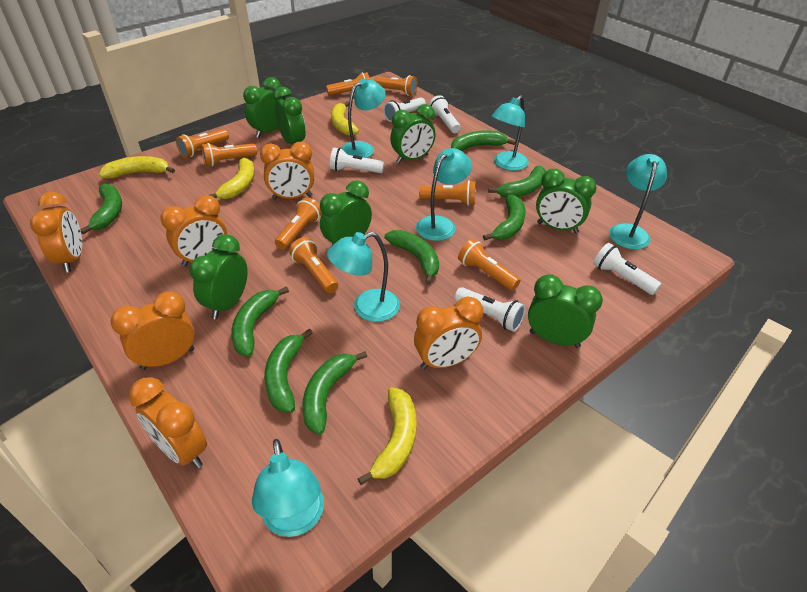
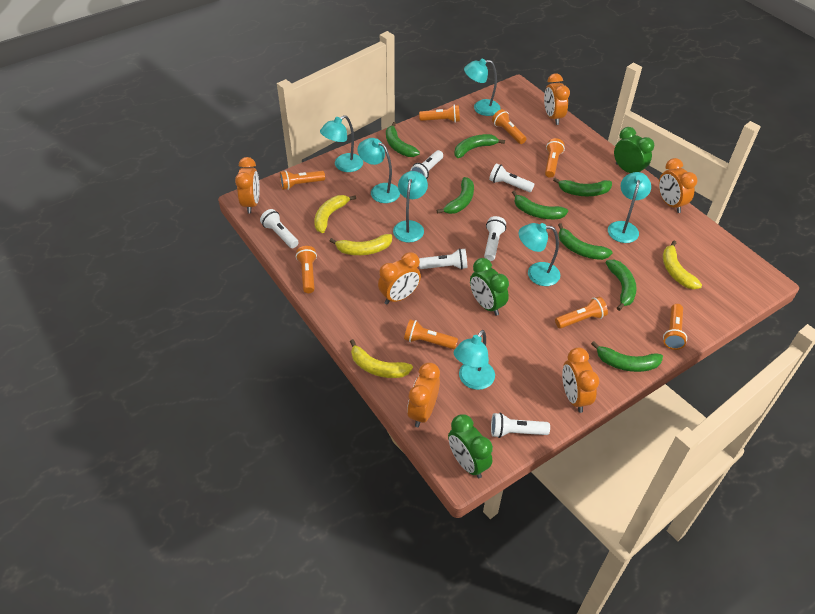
green clock: 7 -> 3
turquoise lamp: 6 -> 7
white flashlight: 5 -> 6

